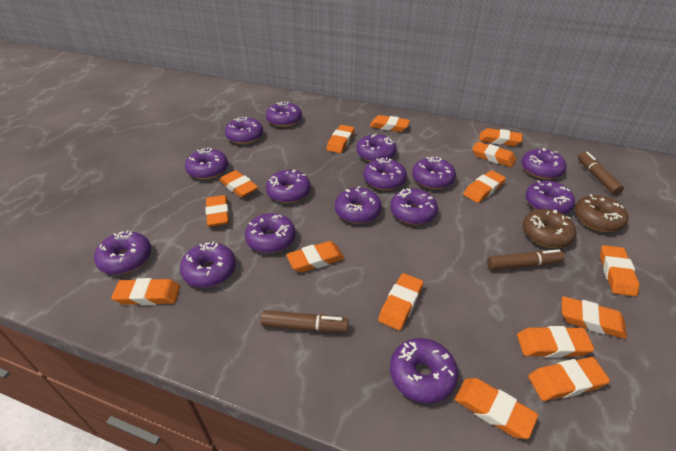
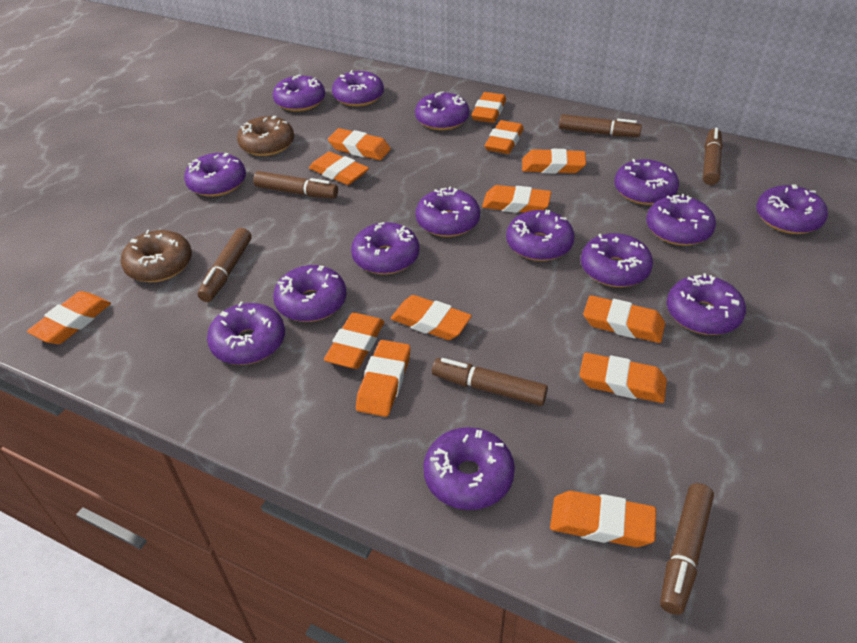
brown marker: 3 -> 6
orange eraser: 15 -> 13

